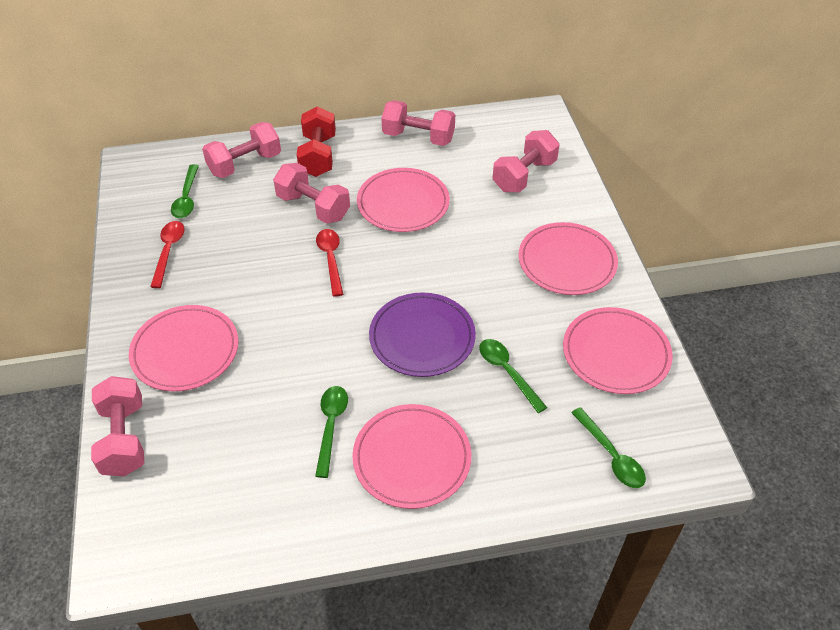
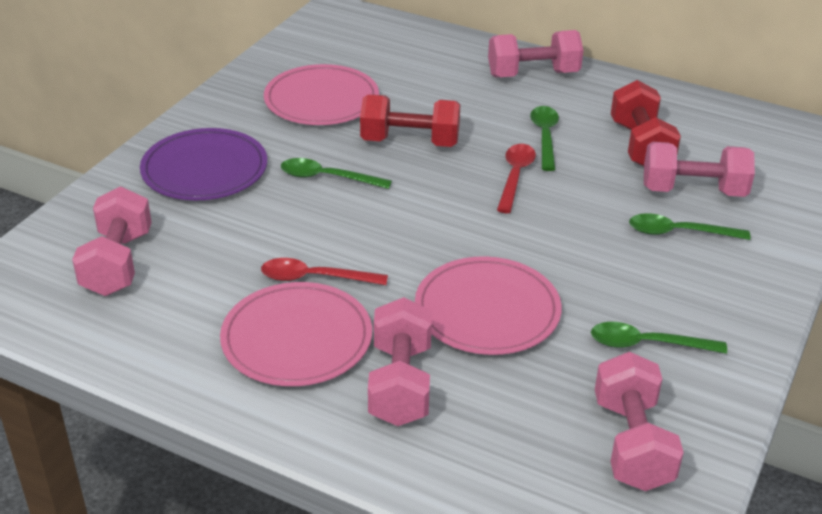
pink plate: 5 -> 3
red dumbbell: 1 -> 2

